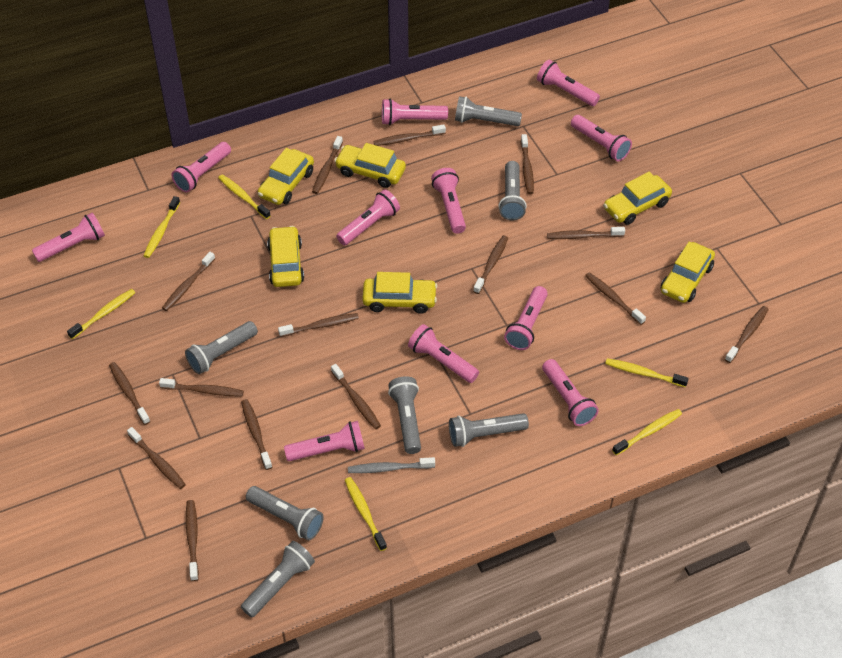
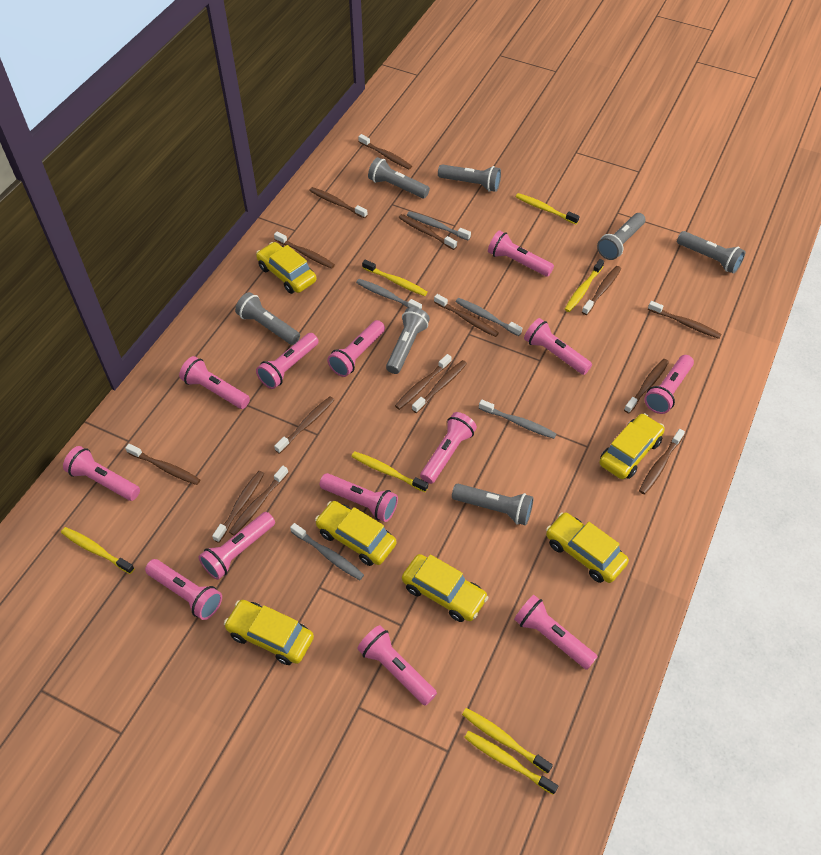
grey toothbrush: 1 -> 5
pink flashlight: 11 -> 13
yellow toothbrush: 6 -> 7

